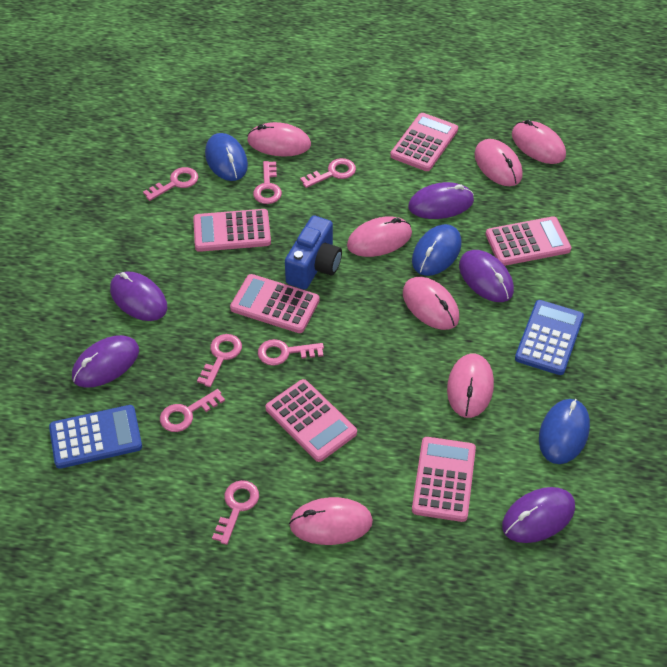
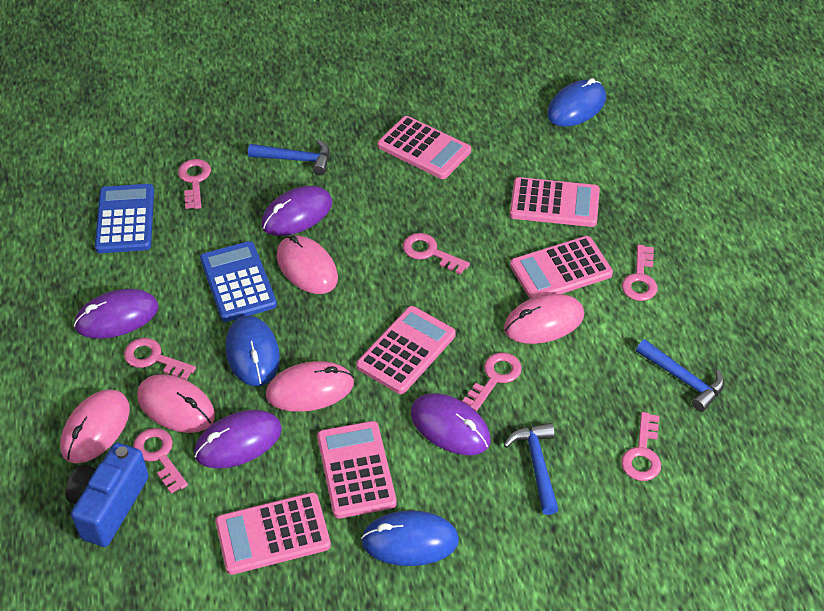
blue hammer: 0 -> 3
pink mouse: 7 -> 5
purple mouse: 5 -> 4

